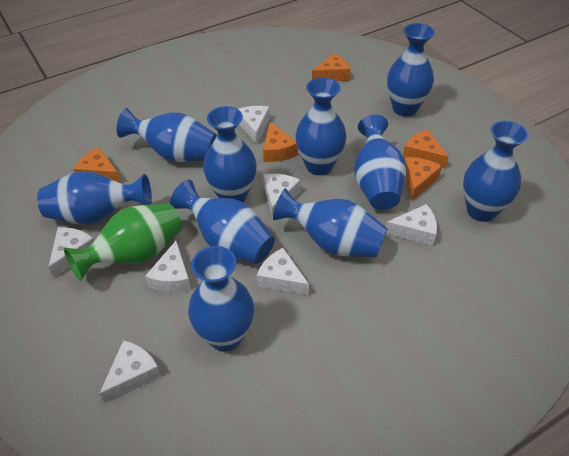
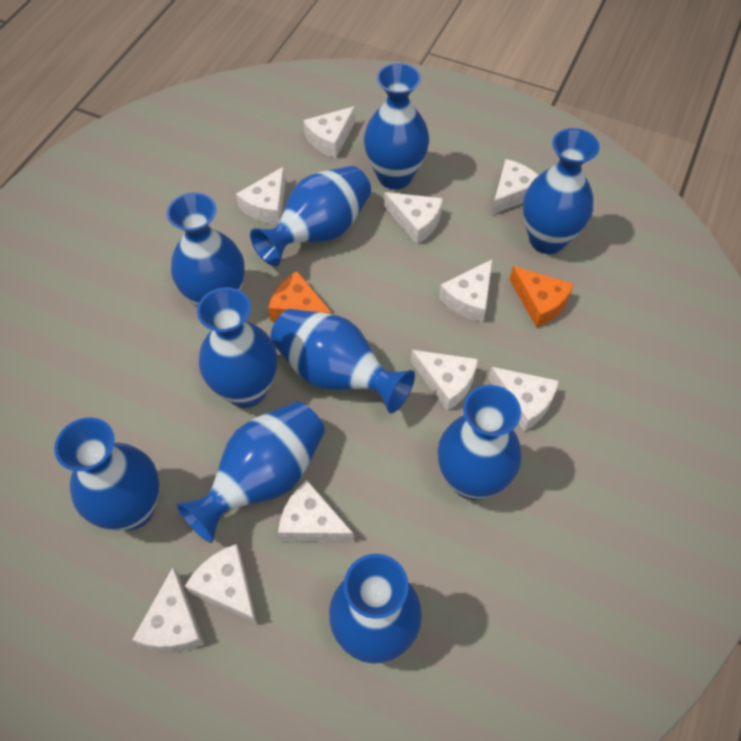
green vase: 1 -> 0
orange cheese: 5 -> 2
white cheese: 7 -> 10

